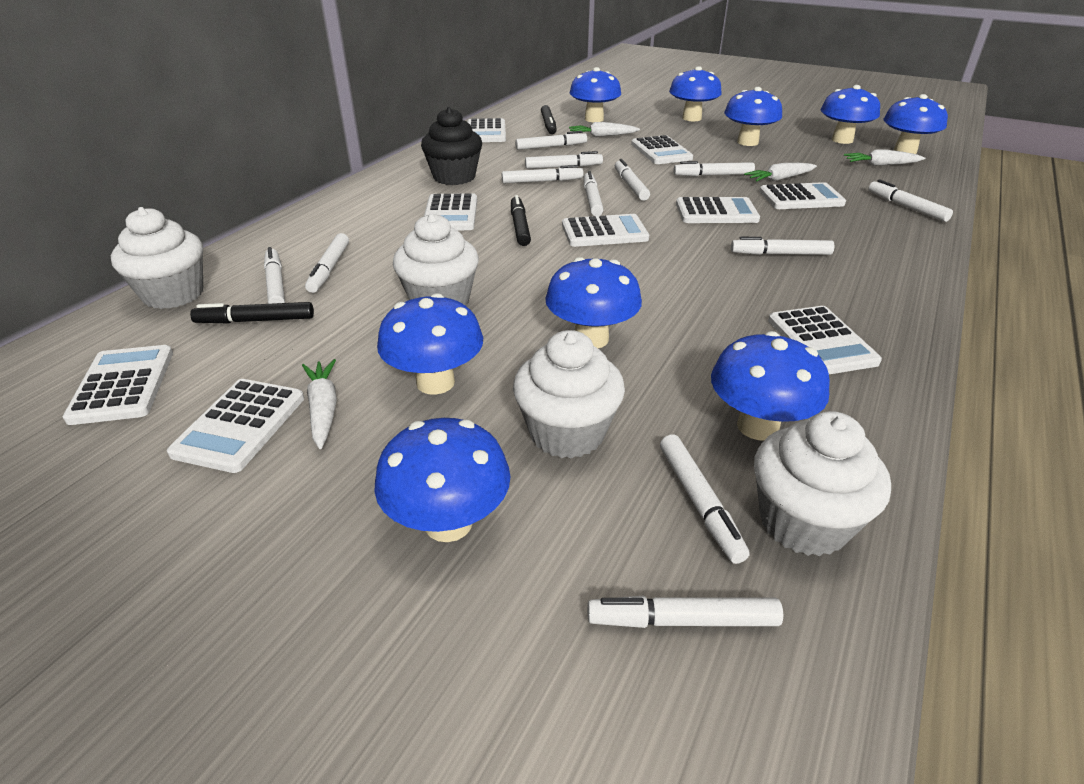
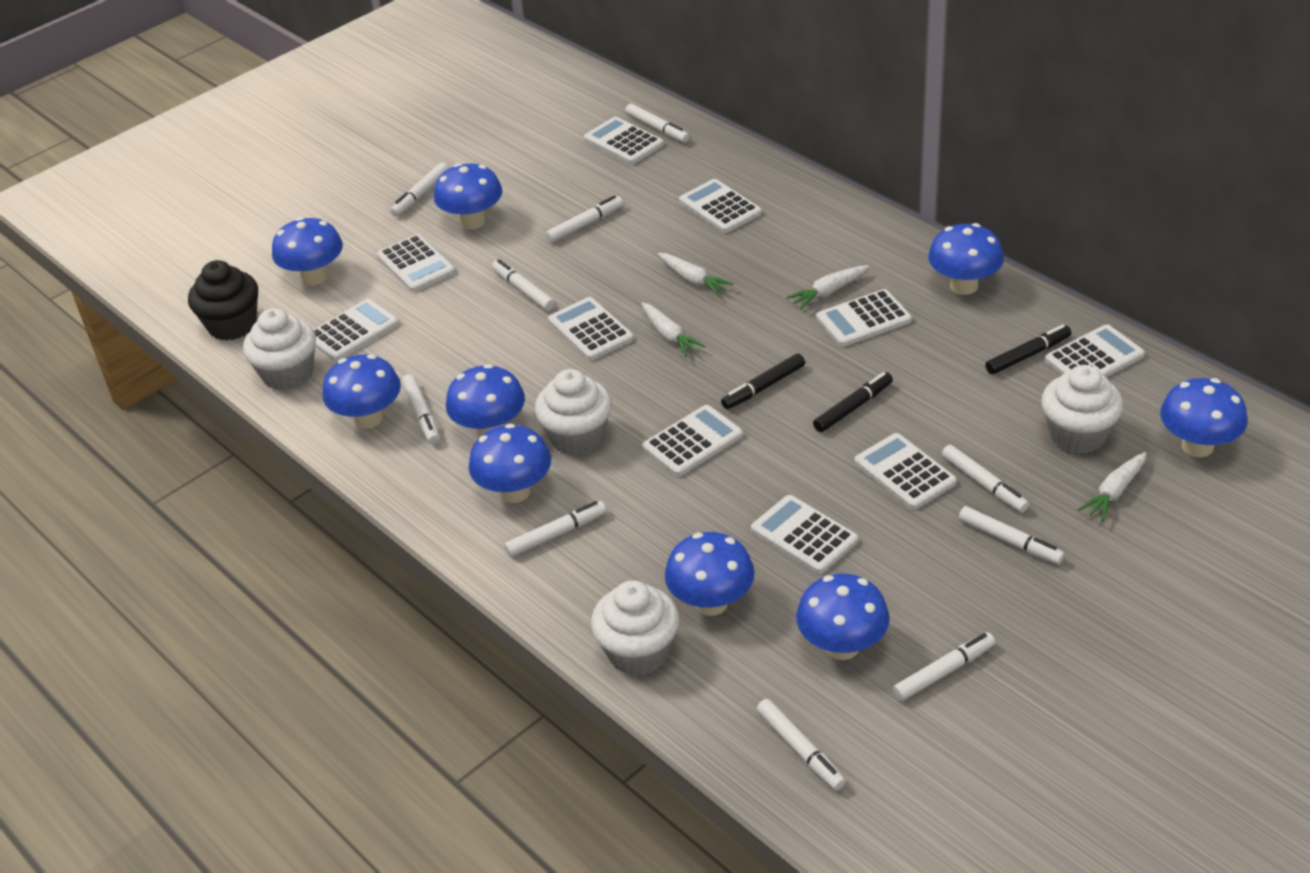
white calculator: 9 -> 10
white marker: 12 -> 10

